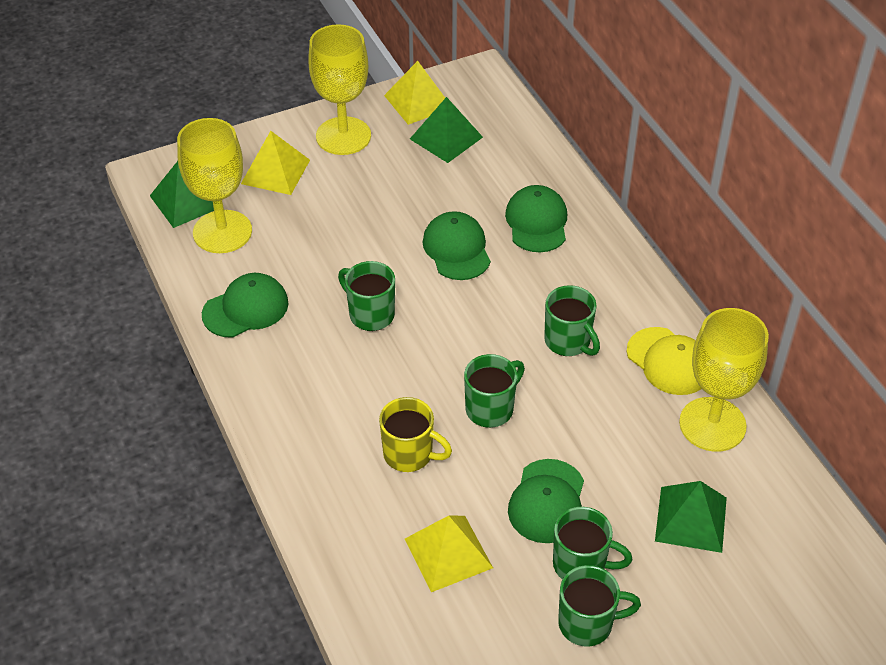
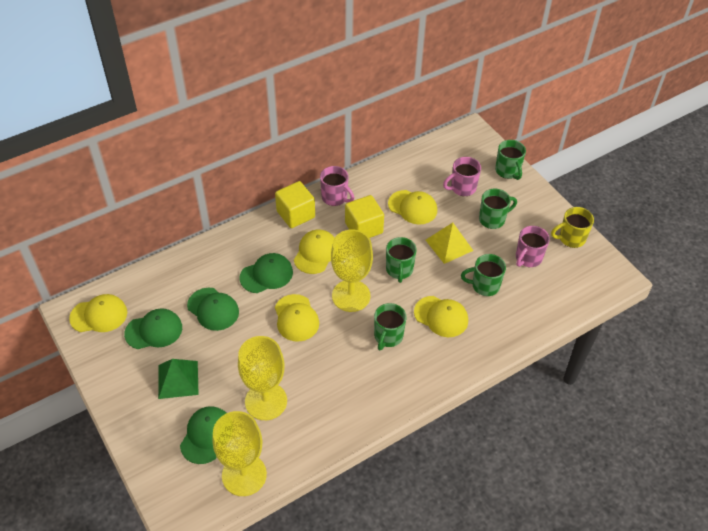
green pyramid: 3 -> 1
pink mug: 0 -> 3
yellow cap: 1 -> 5
yellow cube: 0 -> 2
yellow pyramid: 3 -> 1

